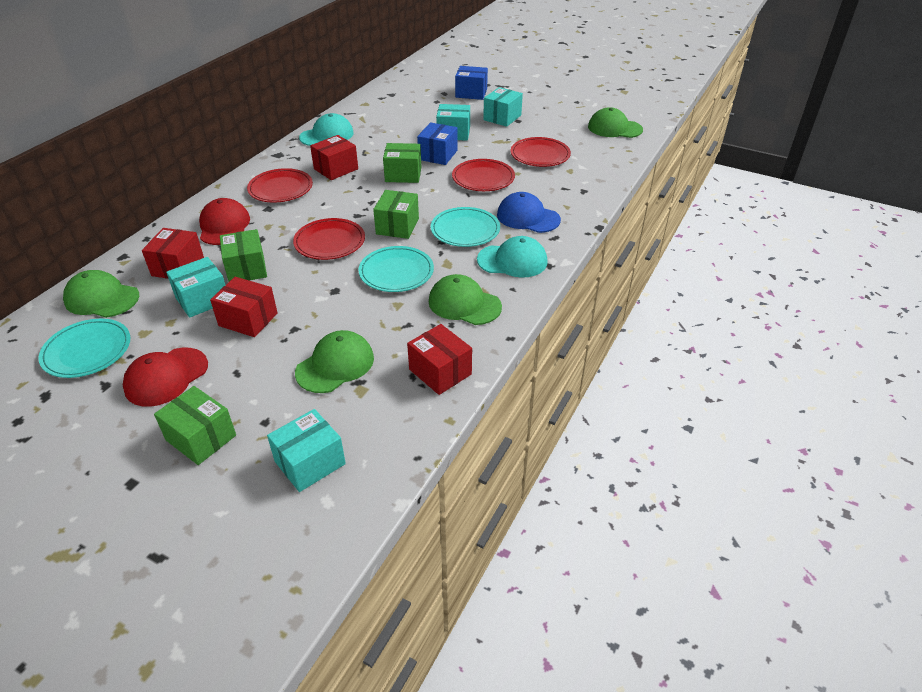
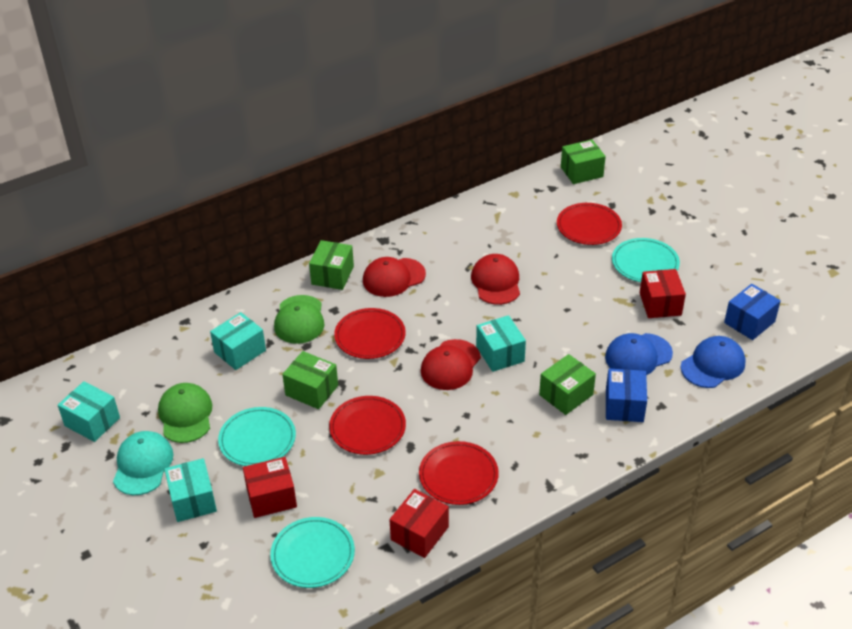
blue cap: 1 -> 2
green cap: 4 -> 2
red box: 4 -> 3
red cap: 2 -> 3
turquoise cap: 2 -> 1

